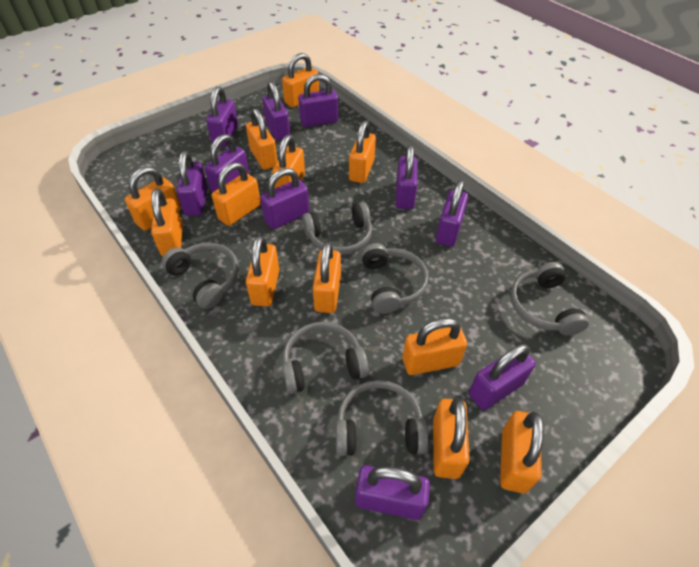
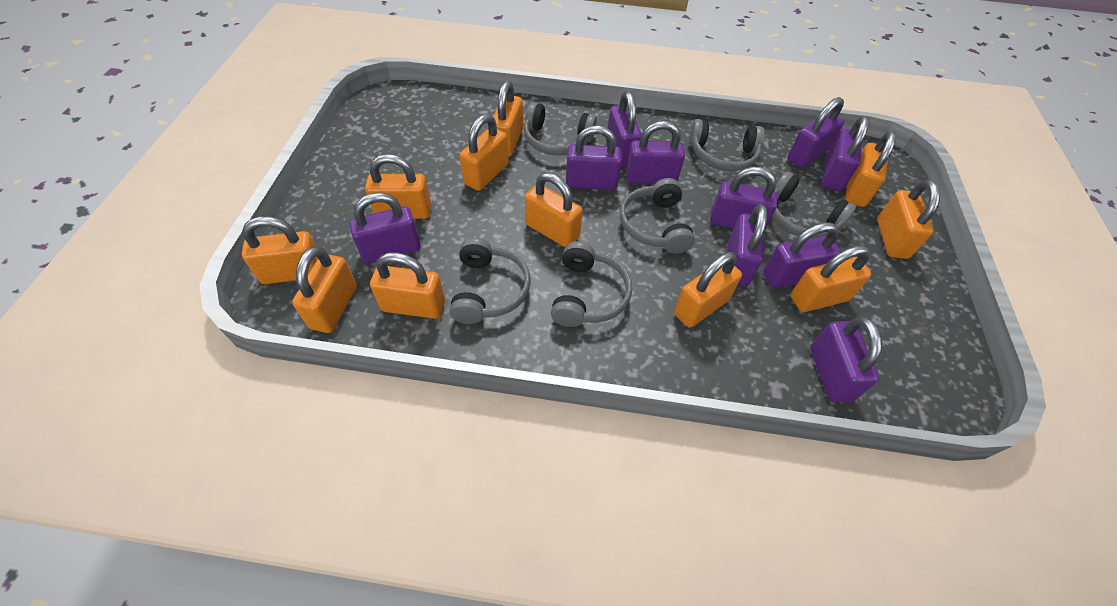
orange padlock: 12 -> 11

